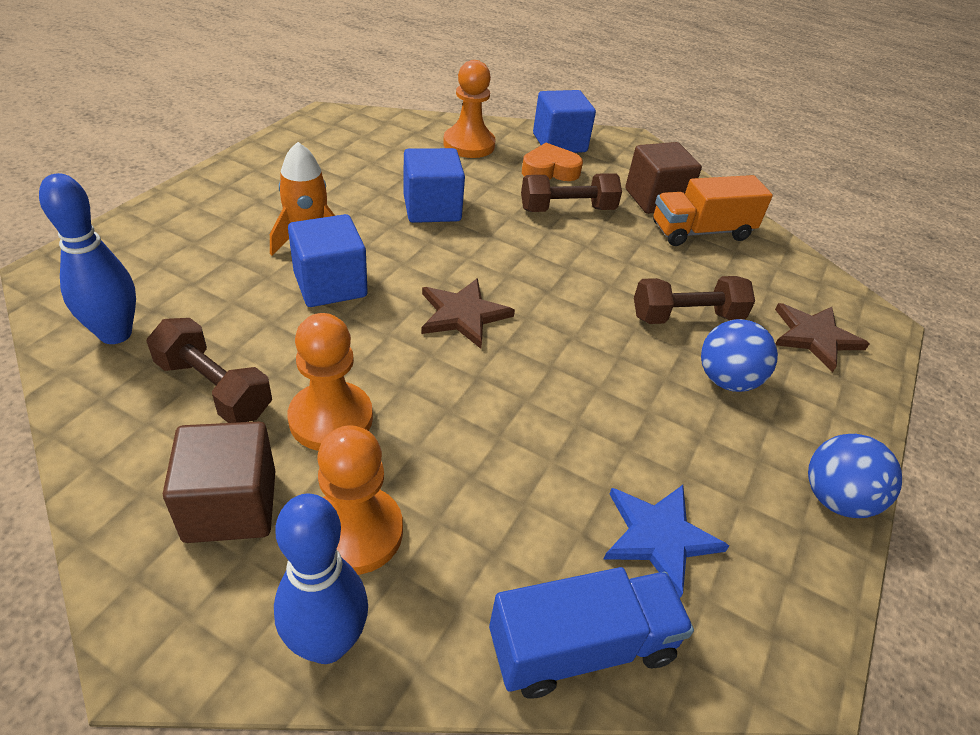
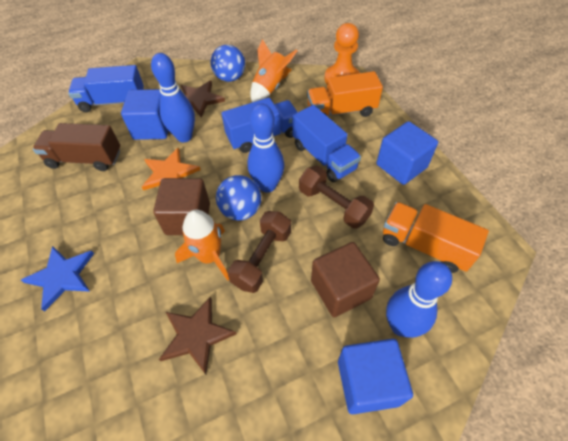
blue bowling pin: 2 -> 3
blue truck: 1 -> 3
brown dumbbell: 3 -> 2
brown truck: 0 -> 1
orange heart: 1 -> 0
orange pawn: 3 -> 1
orange rocket: 1 -> 2
orange star: 0 -> 1
orange truck: 1 -> 2

